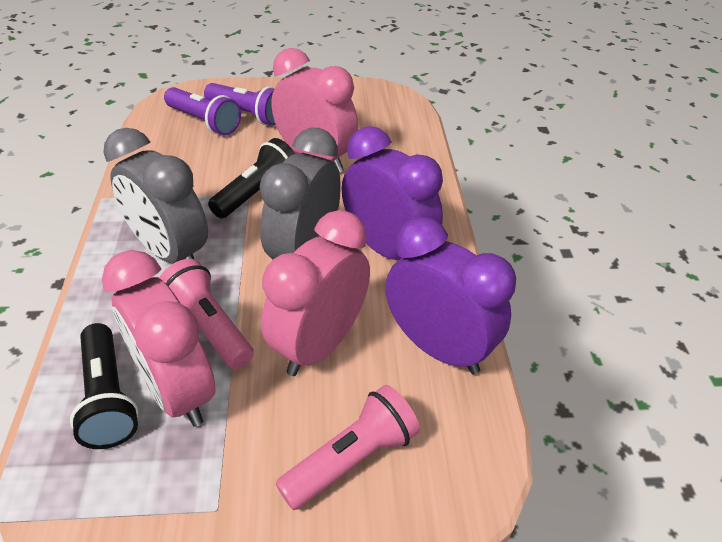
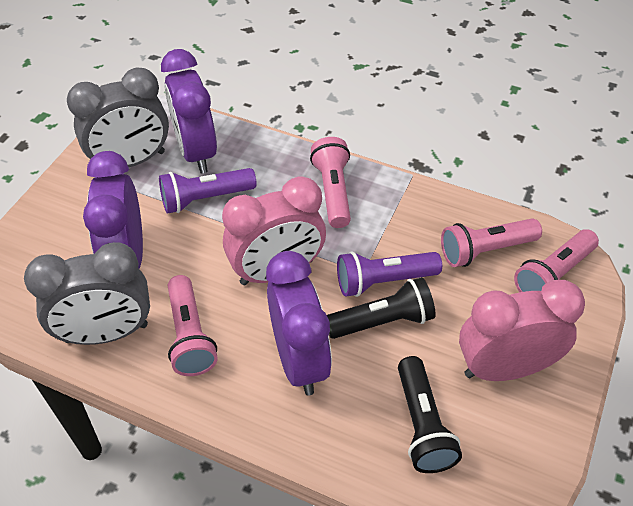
pink clock: 3 -> 2
pink flashlight: 2 -> 4
purple clock: 2 -> 3

